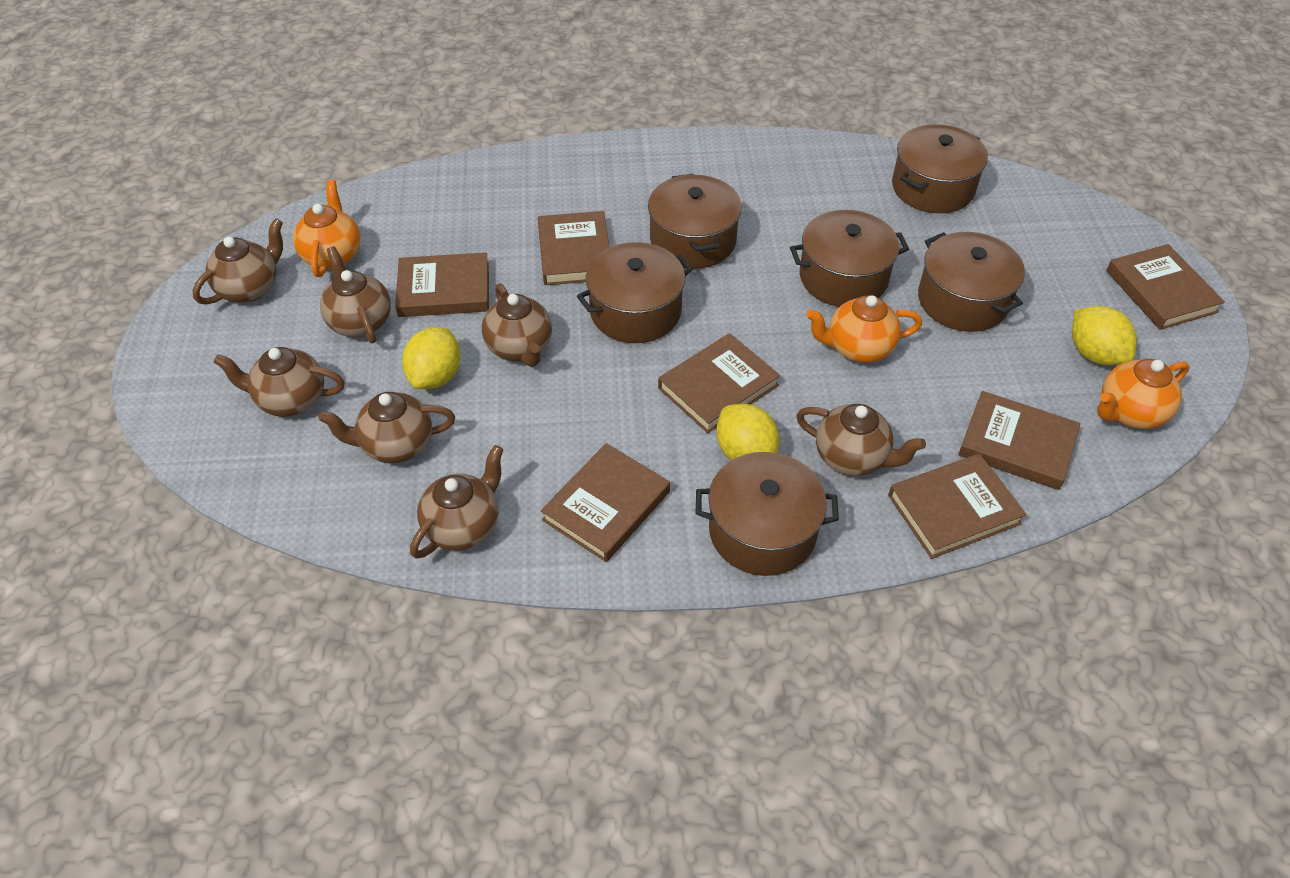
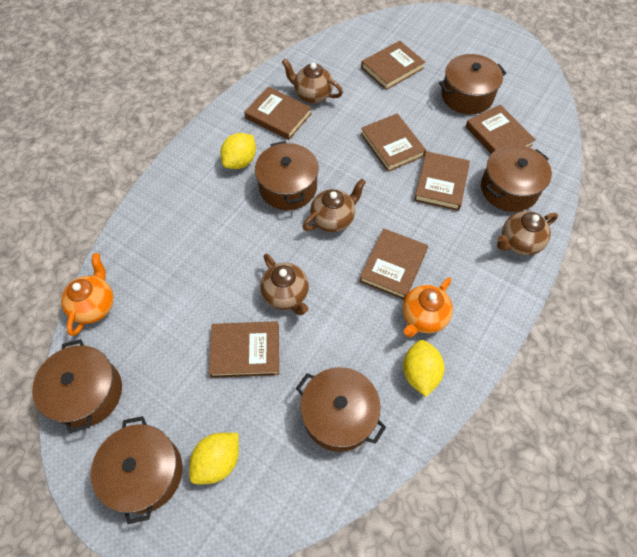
brown teapot: 7 -> 4
orange teapot: 3 -> 2

